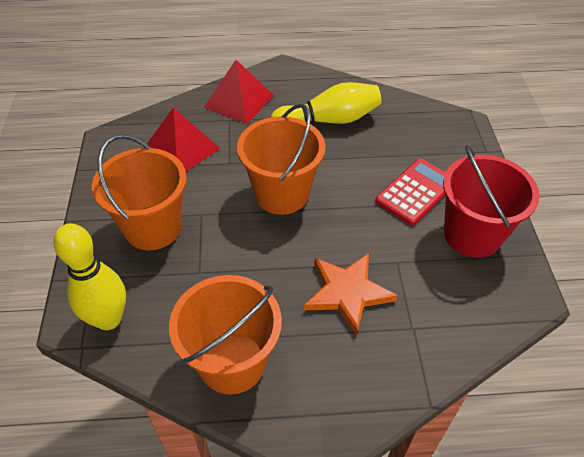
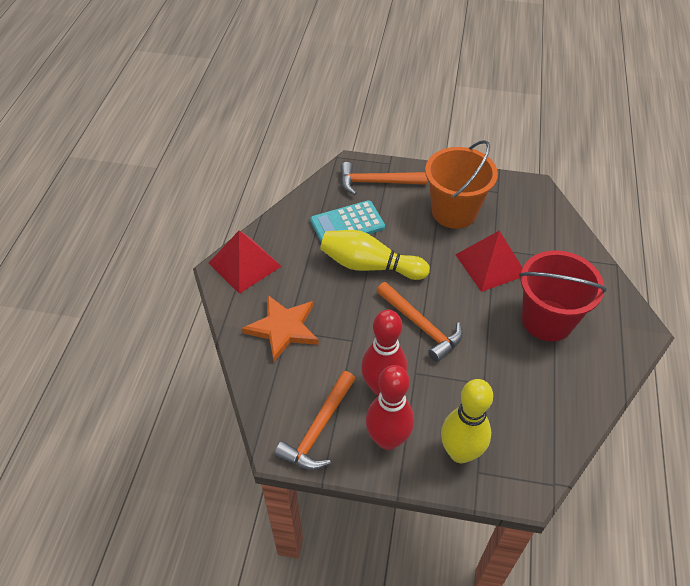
orange bucket: 3 -> 1
orange hammer: 0 -> 3
red bowling pin: 0 -> 2
red calculator: 1 -> 0
turquoise calculator: 0 -> 1

